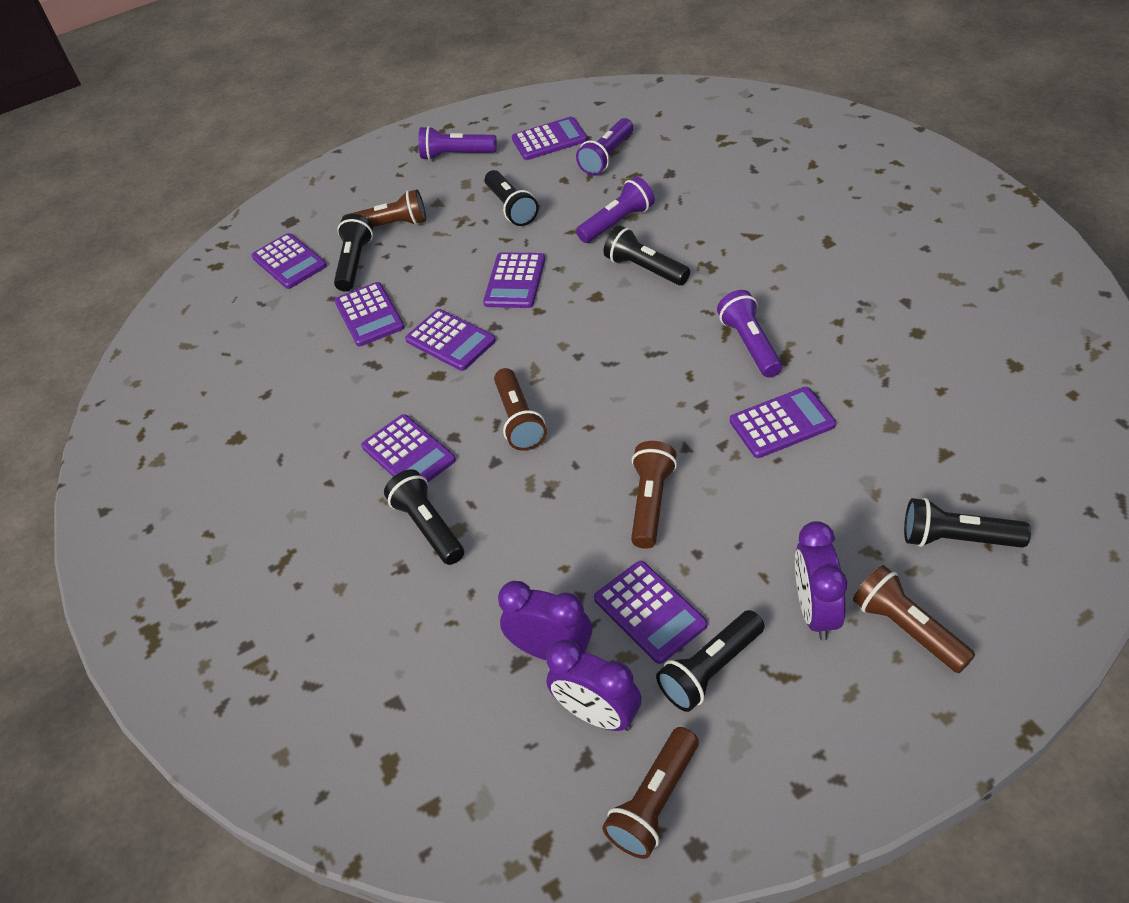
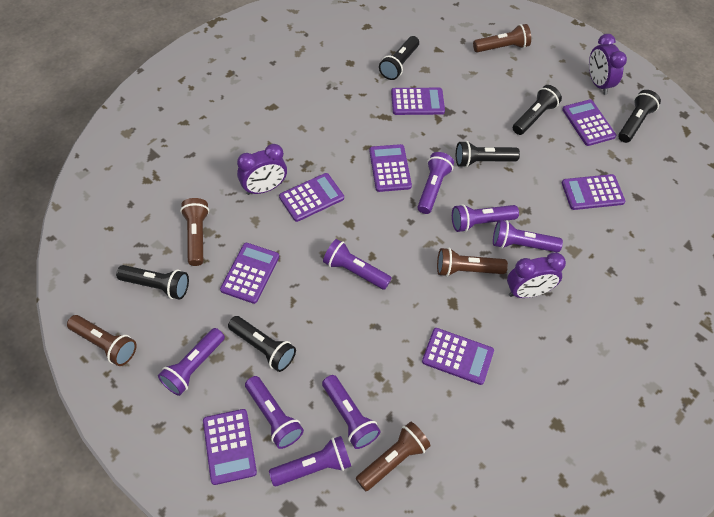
purple flashlight: 4 -> 8

